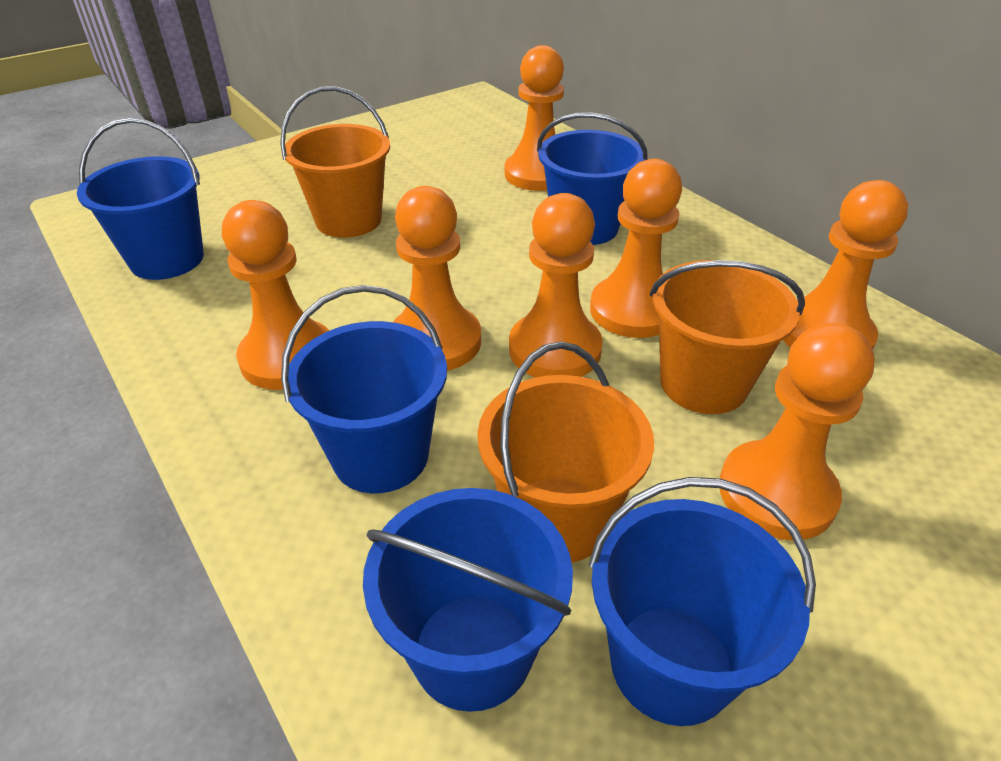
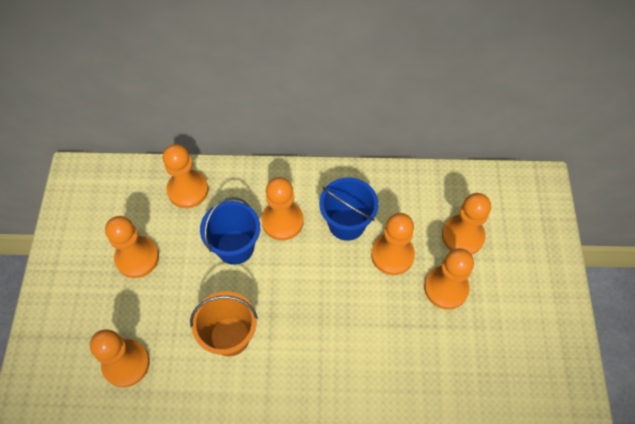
blue bucket: 5 -> 2
orange bucket: 3 -> 1

